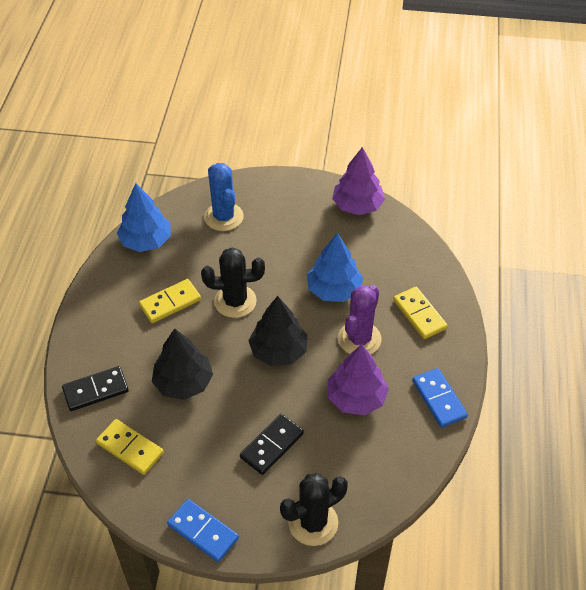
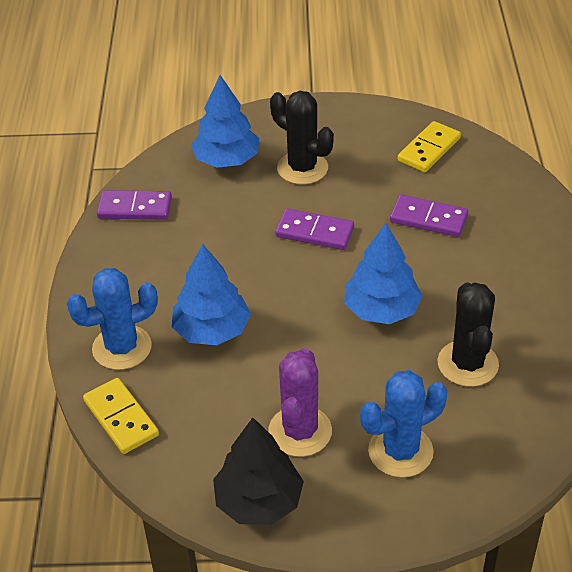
black domino: 2 -> 0
black tree: 2 -> 1
blue cactus: 1 -> 2
blue domino: 2 -> 0
blue tree: 2 -> 3
purple domino: 0 -> 3
purple tree: 2 -> 0
yellow domino: 3 -> 2

